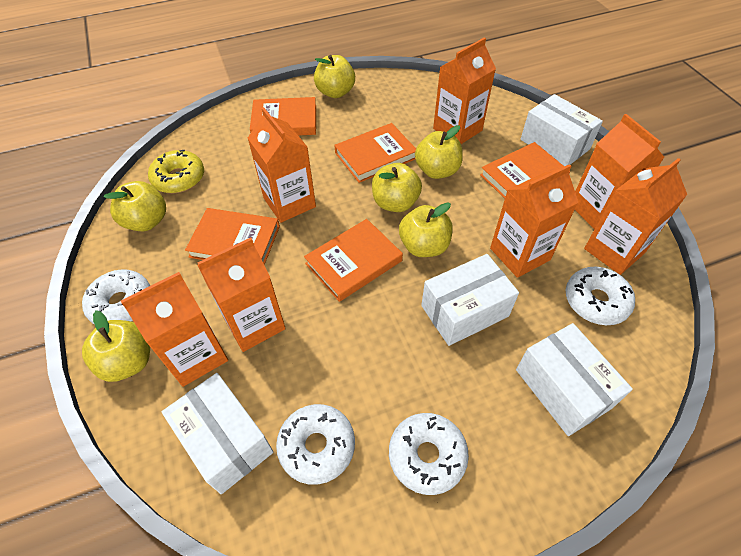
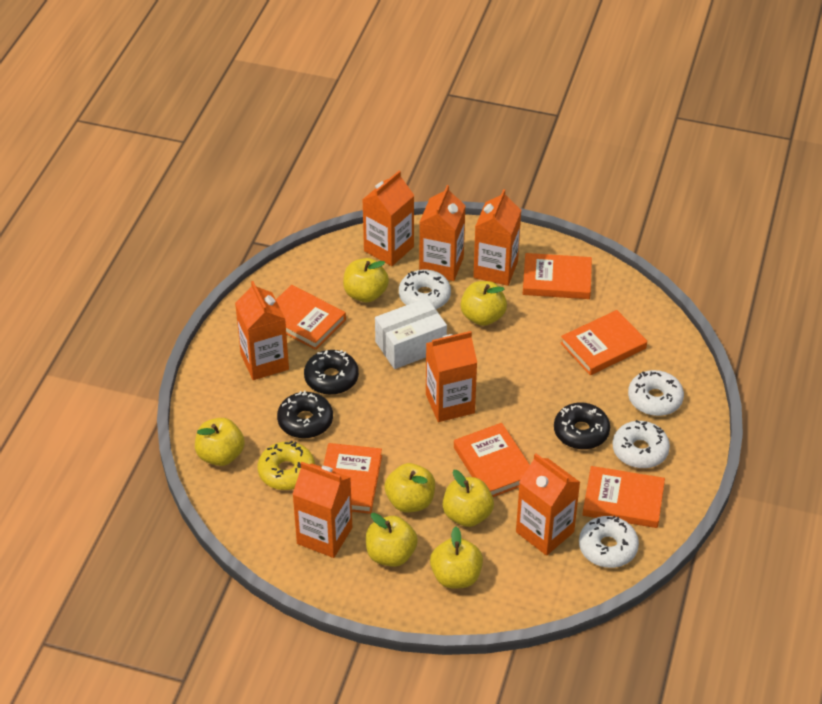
black donut: 0 -> 3
orange book: 5 -> 6
white box: 4 -> 1
yellow apple: 6 -> 7

